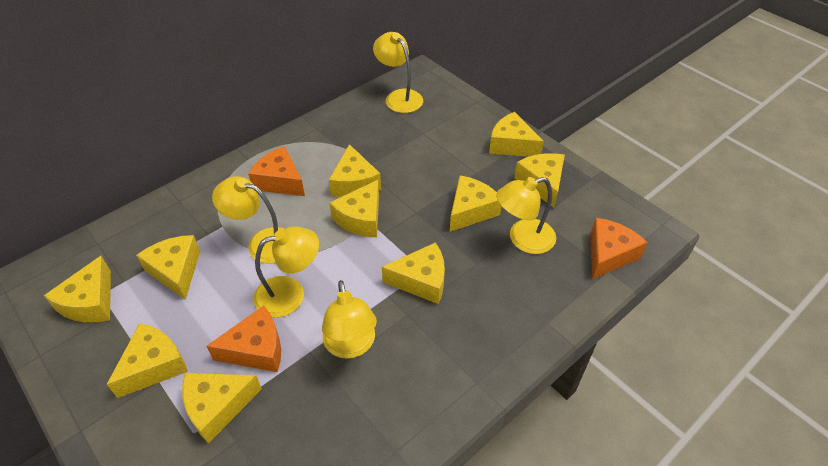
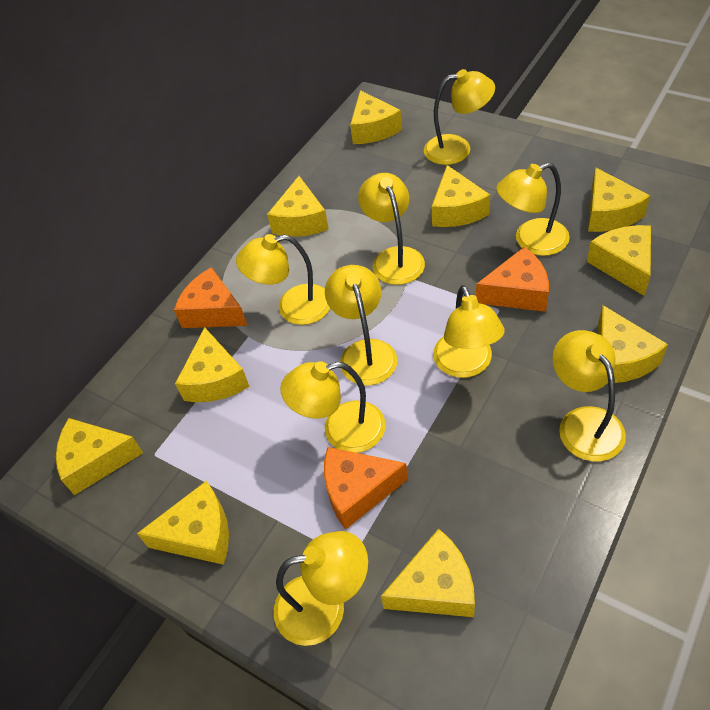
yellow lamp: 5 -> 9

